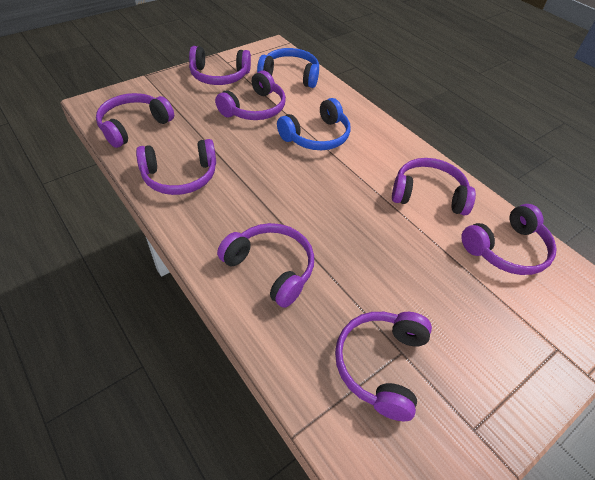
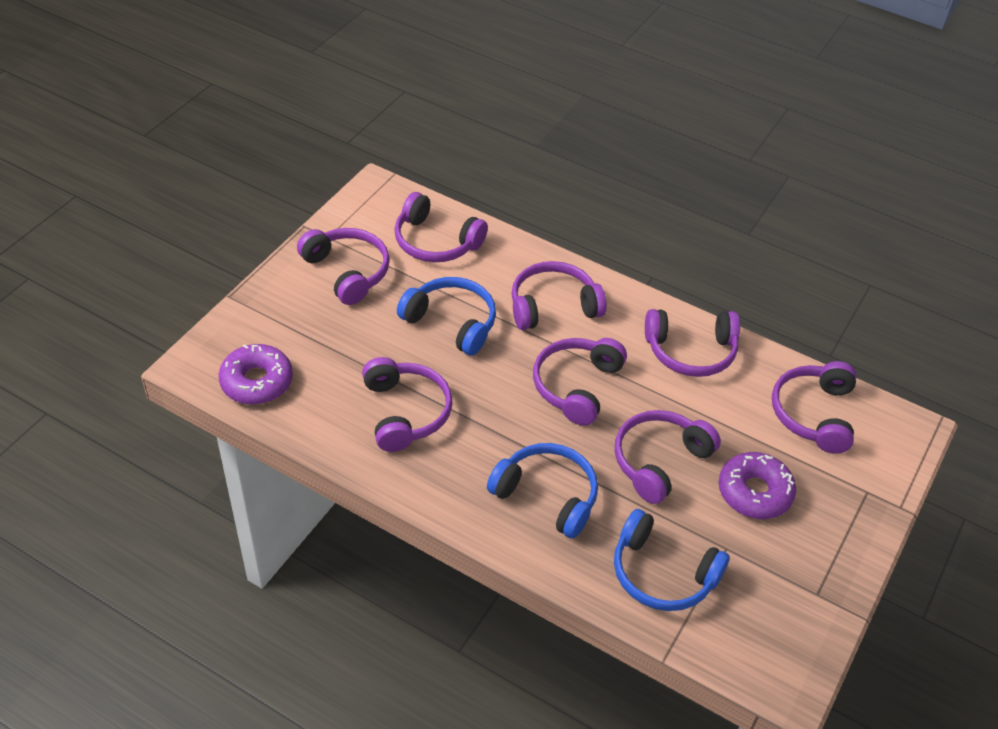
blue headphones: 2 -> 3
purple donut: 0 -> 2

